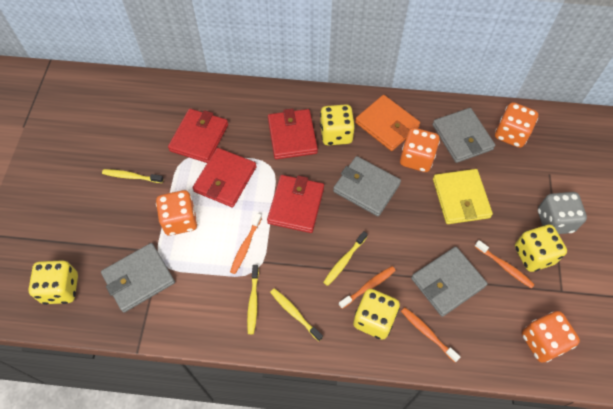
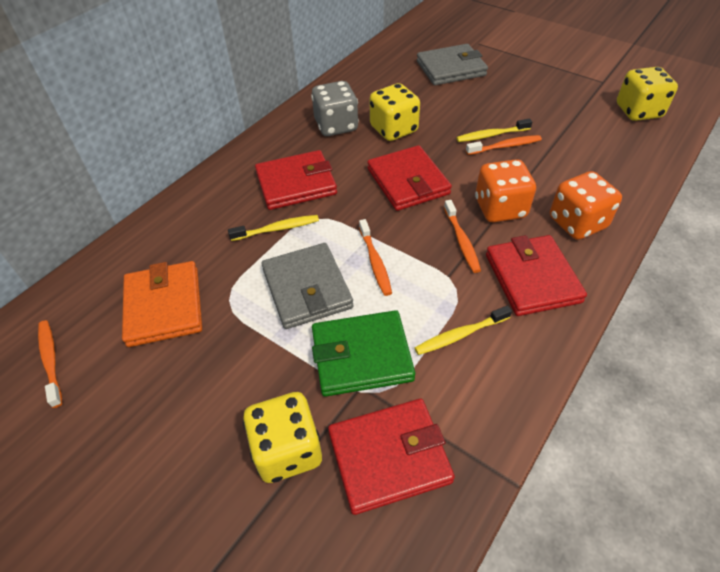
green wallet: 0 -> 1
grey wallet: 4 -> 2
orange dice: 4 -> 2
yellow dice: 4 -> 3
yellow toothbrush: 4 -> 3
yellow wallet: 1 -> 0

